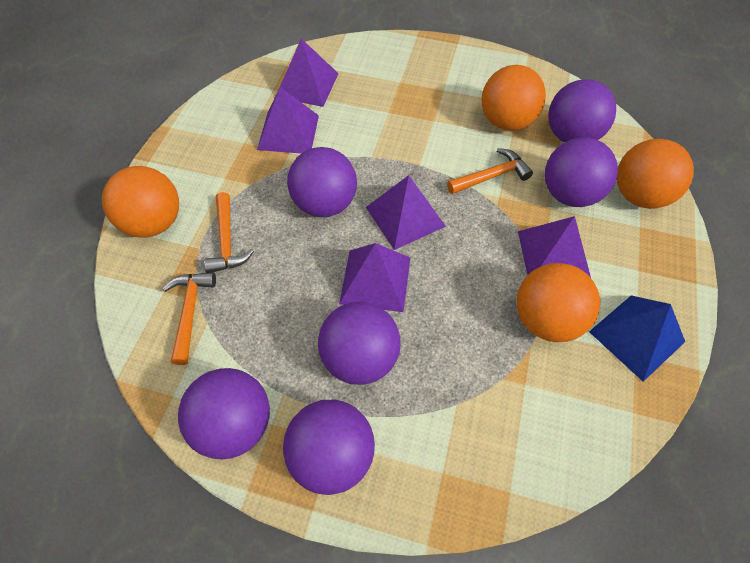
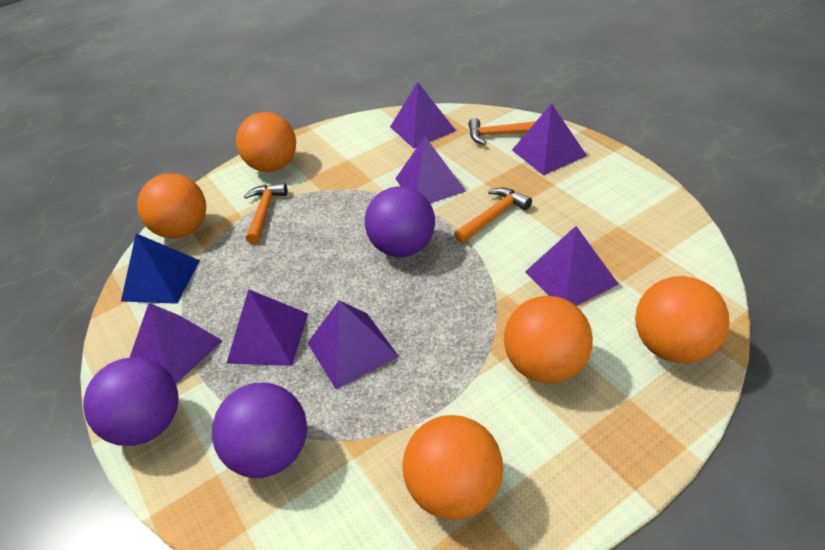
orange ball: 4 -> 5
purple ball: 6 -> 3
purple pyramid: 5 -> 7

